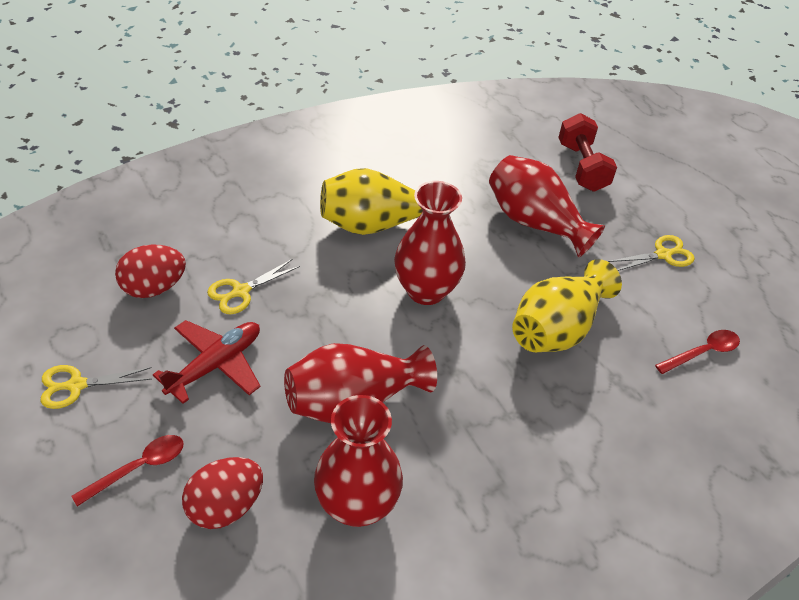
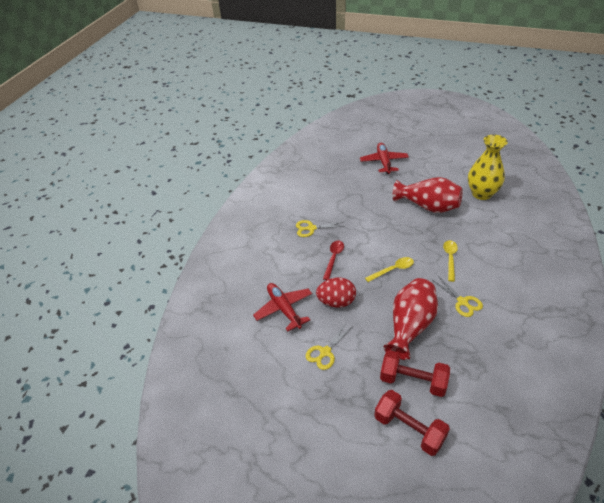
red dumbbell: 1 -> 2
red egg: 2 -> 1
red plane: 1 -> 2
red spoon: 2 -> 1
red vase: 4 -> 2
yellow spoon: 0 -> 2
yellow vase: 2 -> 1

